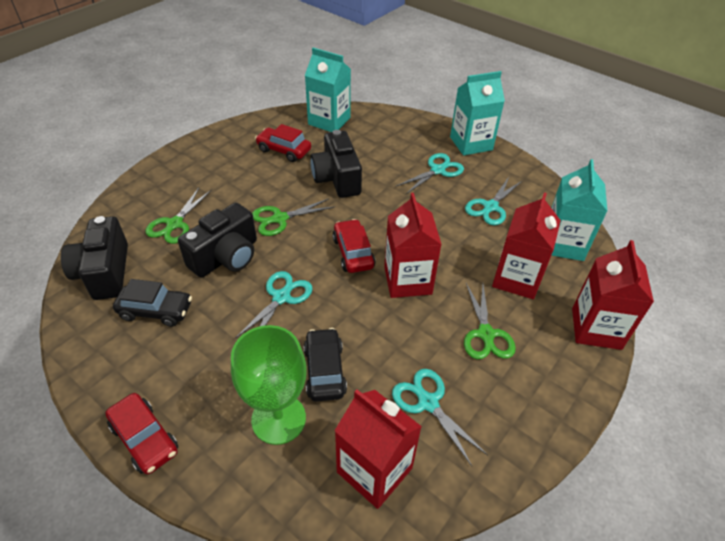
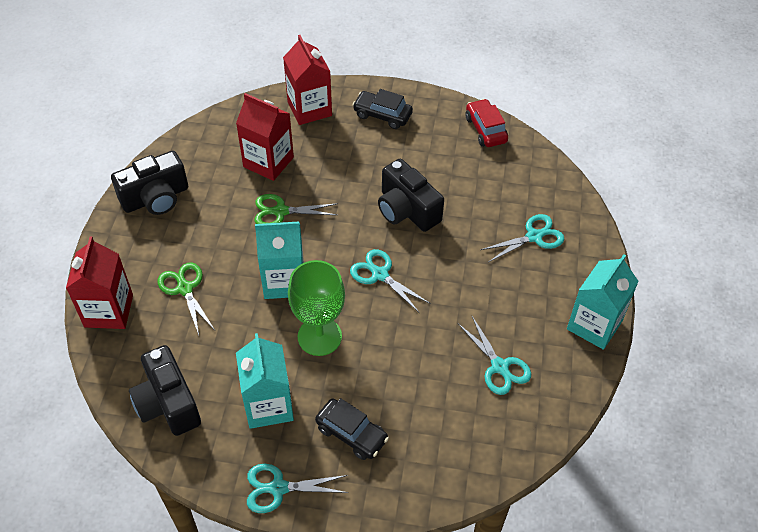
green scissors: 3 -> 2
red car: 3 -> 1
red carton: 4 -> 3

